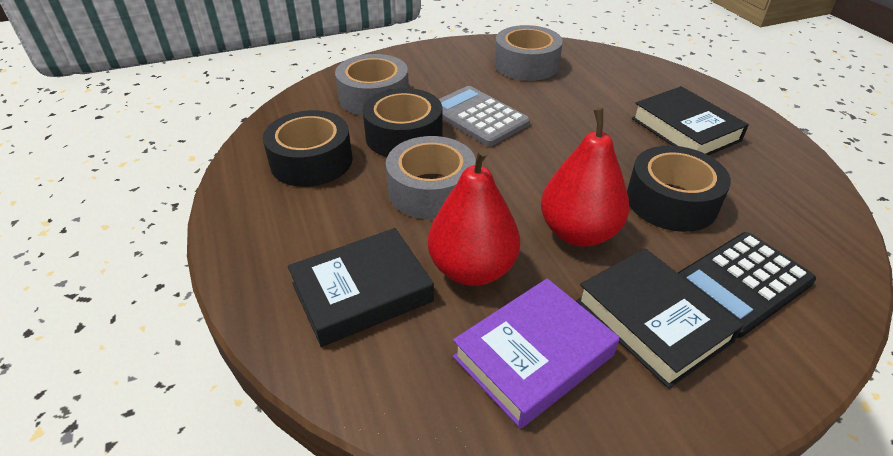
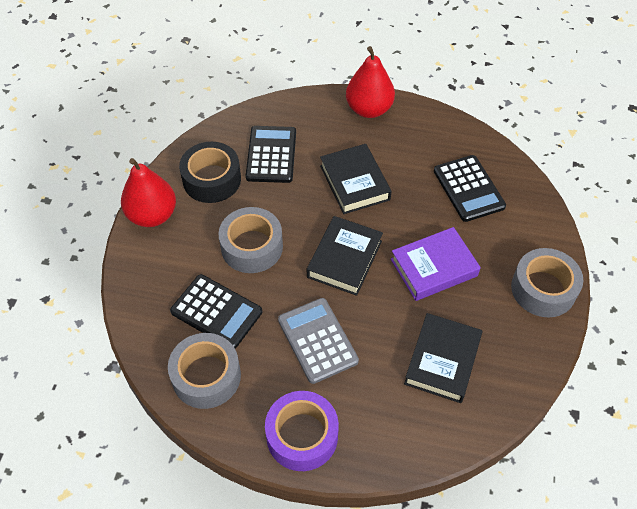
black calculator: 1 -> 3
black tape: 3 -> 1
purple tape: 0 -> 1

